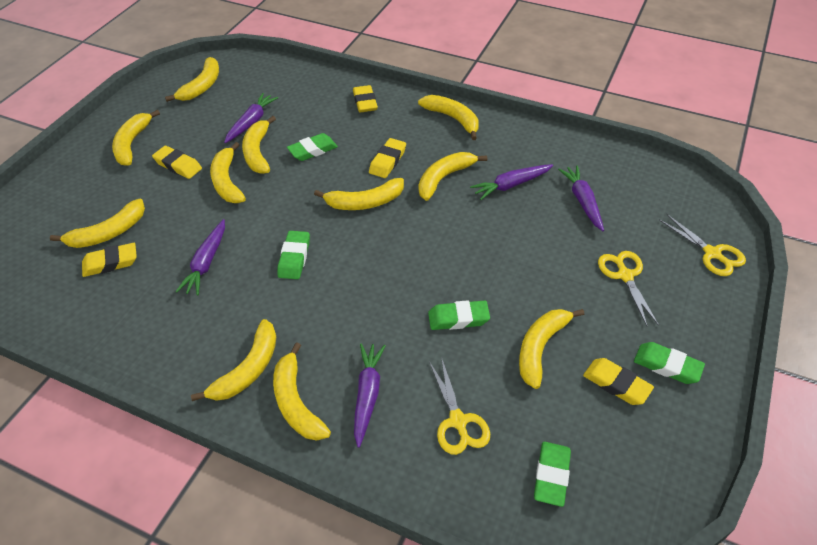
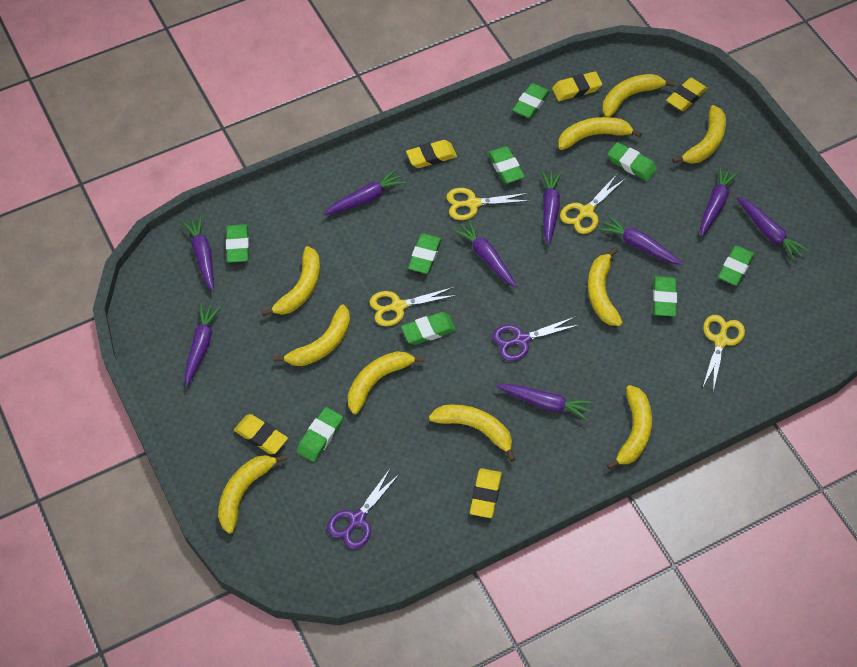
green eraser: 5 -> 9
purple carrot: 5 -> 9
purple scissors: 0 -> 2
yellow banana: 11 -> 10
yellow scissors: 3 -> 4

